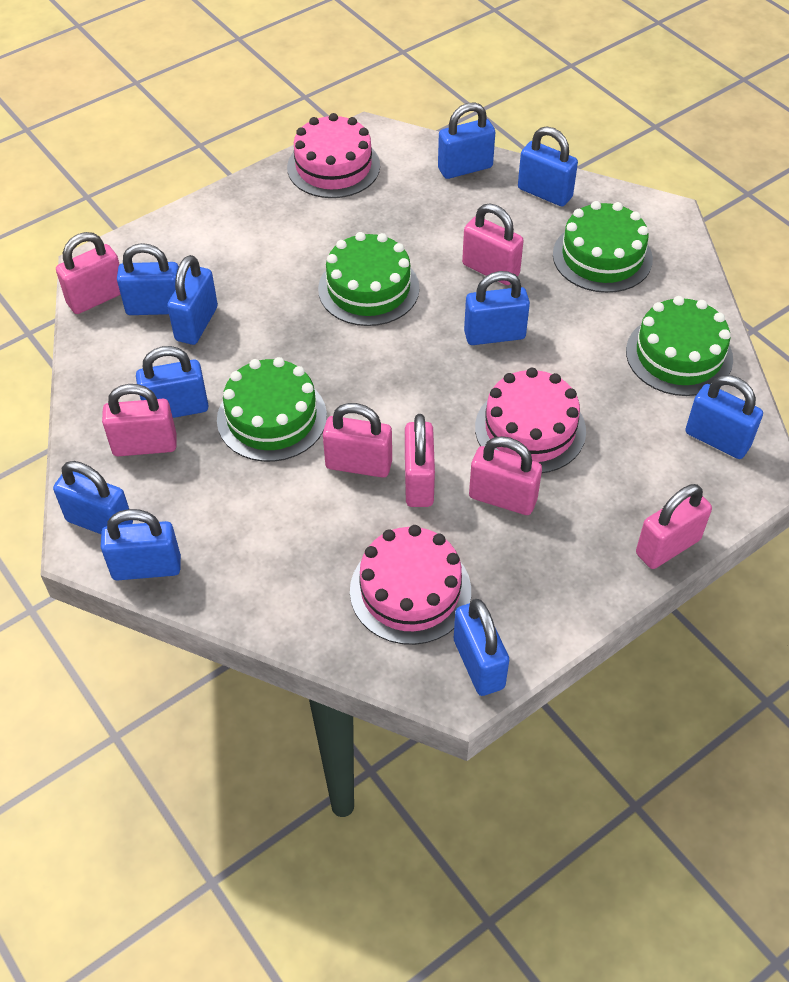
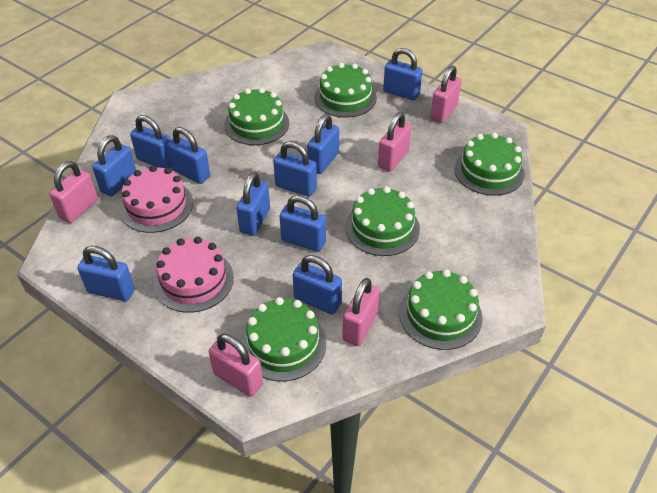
green cake: 4 -> 6
pink cake: 3 -> 2
pink padlock: 7 -> 5

